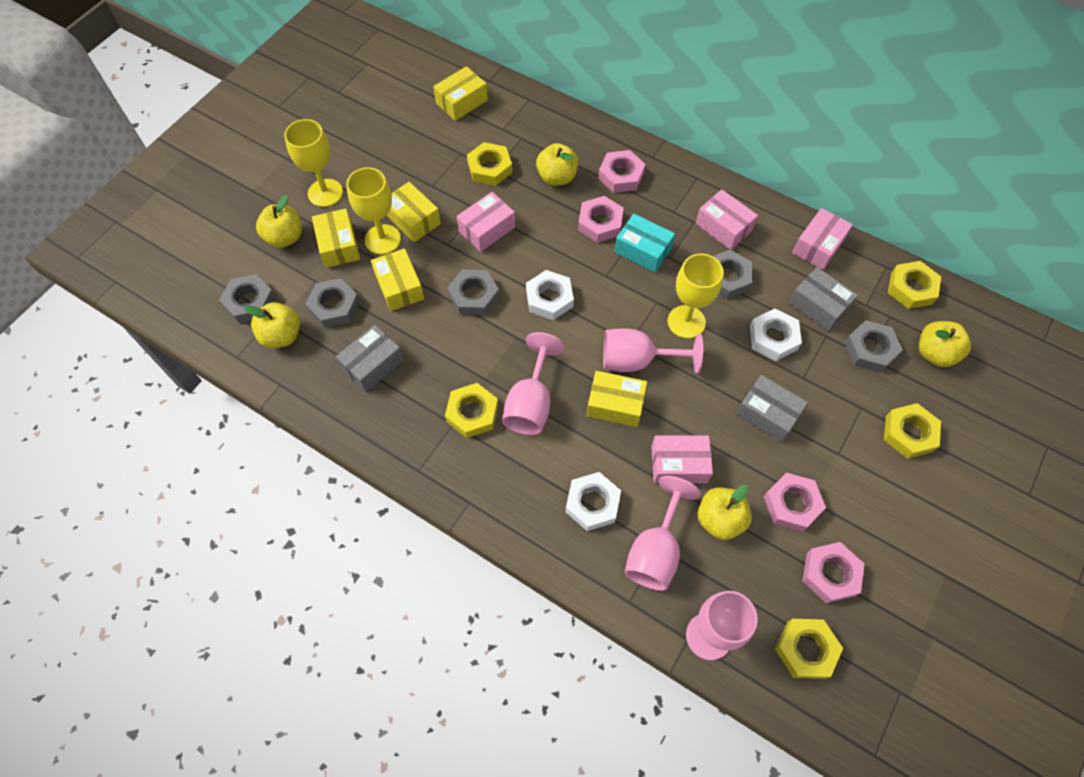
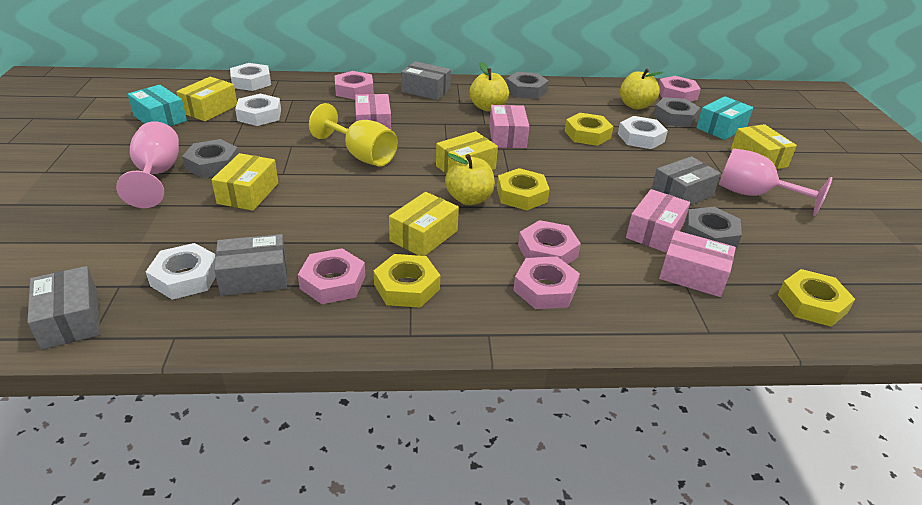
grey box: 3 -> 4
grey nut: 5 -> 4
pink goblet: 4 -> 2
pink nut: 4 -> 5
turquoise box: 1 -> 2
white nut: 3 -> 4
yellow apple: 5 -> 3
yellow goblet: 3 -> 1
yellow nut: 5 -> 4

